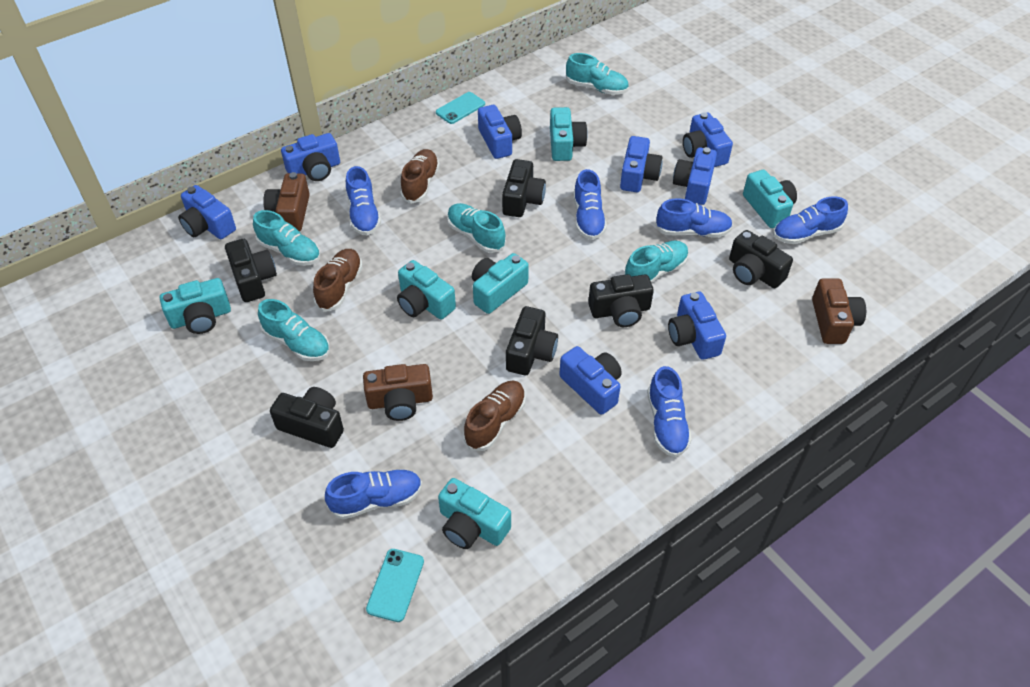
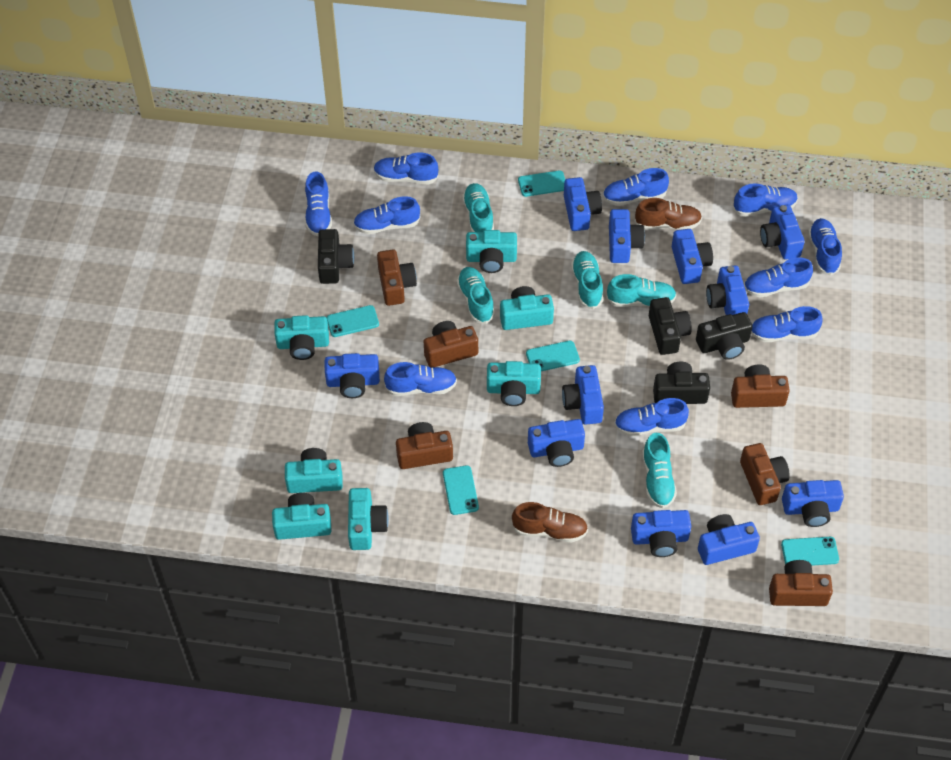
black camera: 6 -> 4
blue camera: 8 -> 11
blue shoe: 6 -> 10
brown camera: 3 -> 6
brown shoe: 3 -> 2
turquoise camera: 6 -> 7
turquoise phone: 2 -> 5

